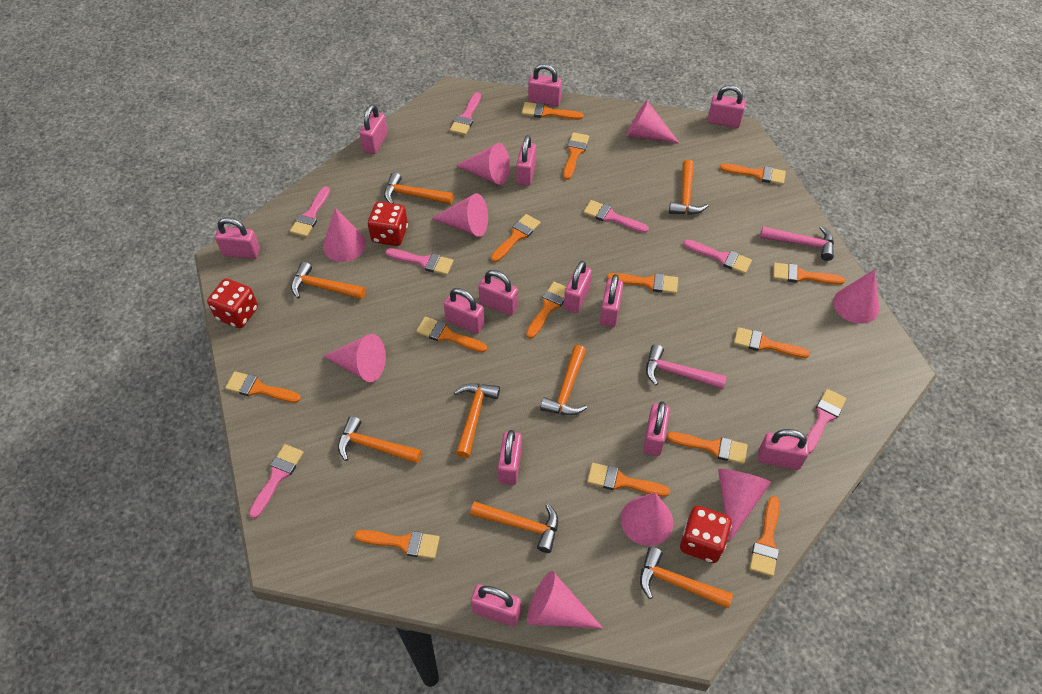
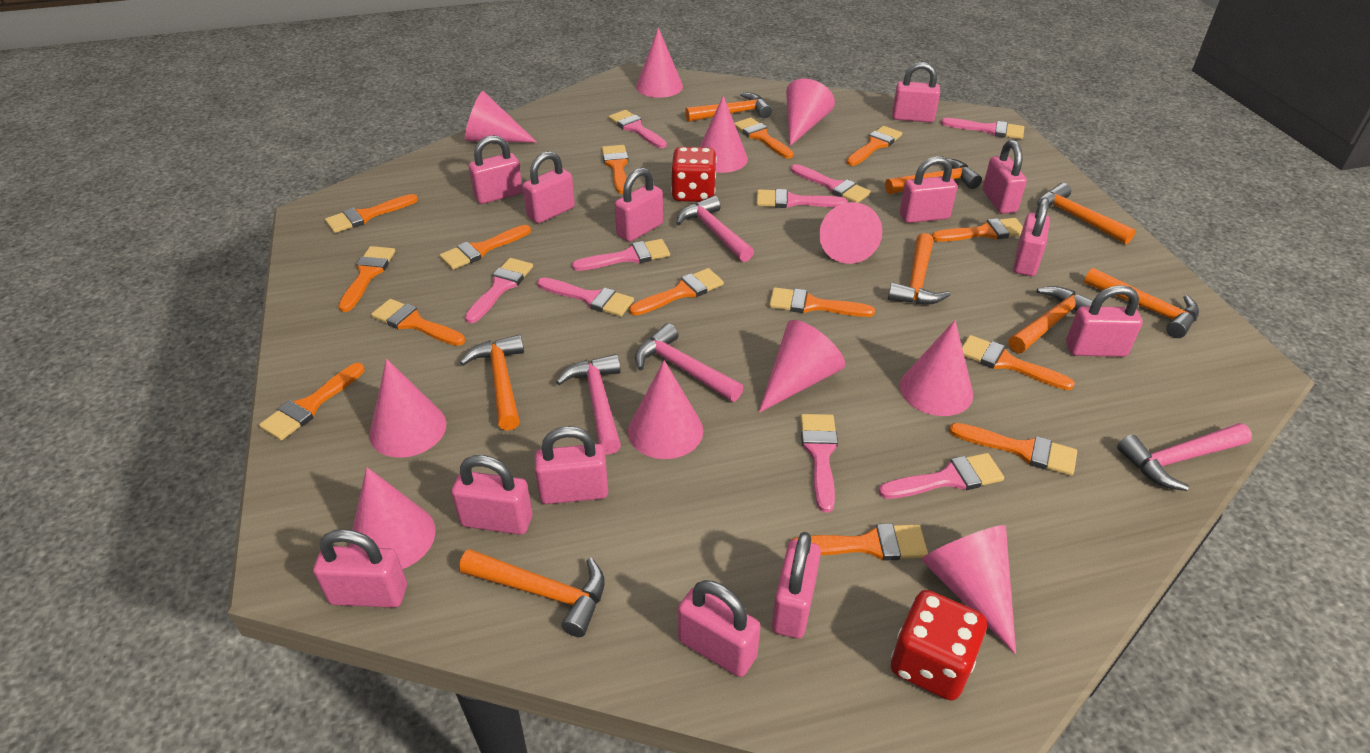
pink brush: 7 -> 9
pink cone: 9 -> 11
pink hammer: 2 -> 4
red dice: 3 -> 2

